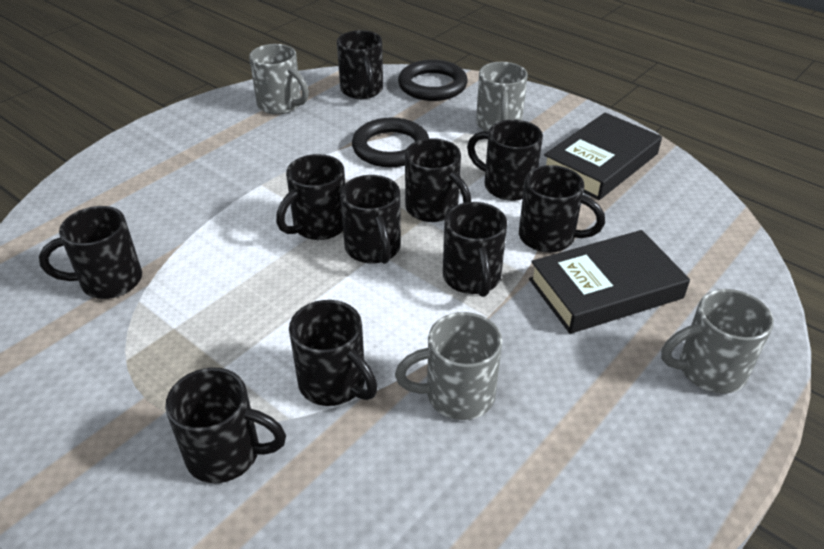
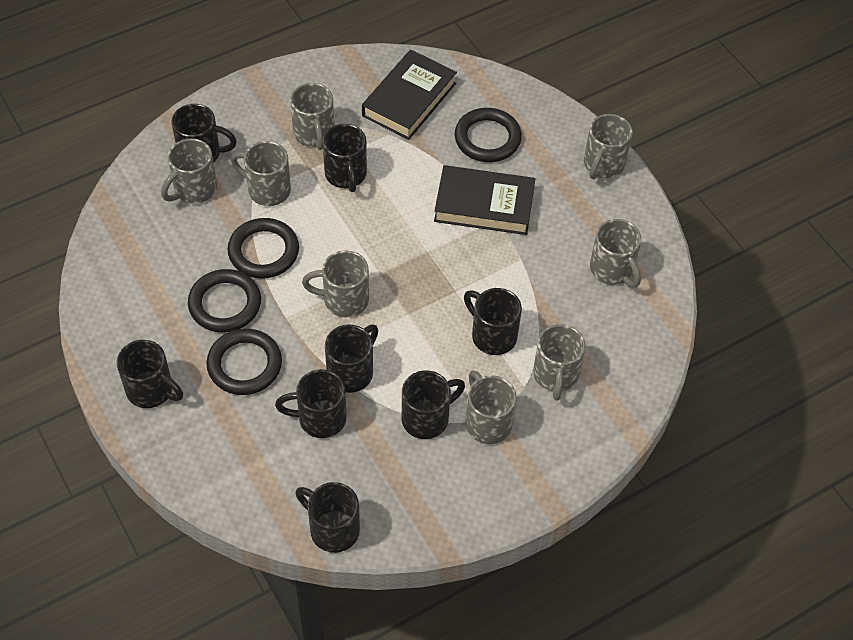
black mug: 10 -> 8
black ring: 2 -> 4
grey mug: 4 -> 8

